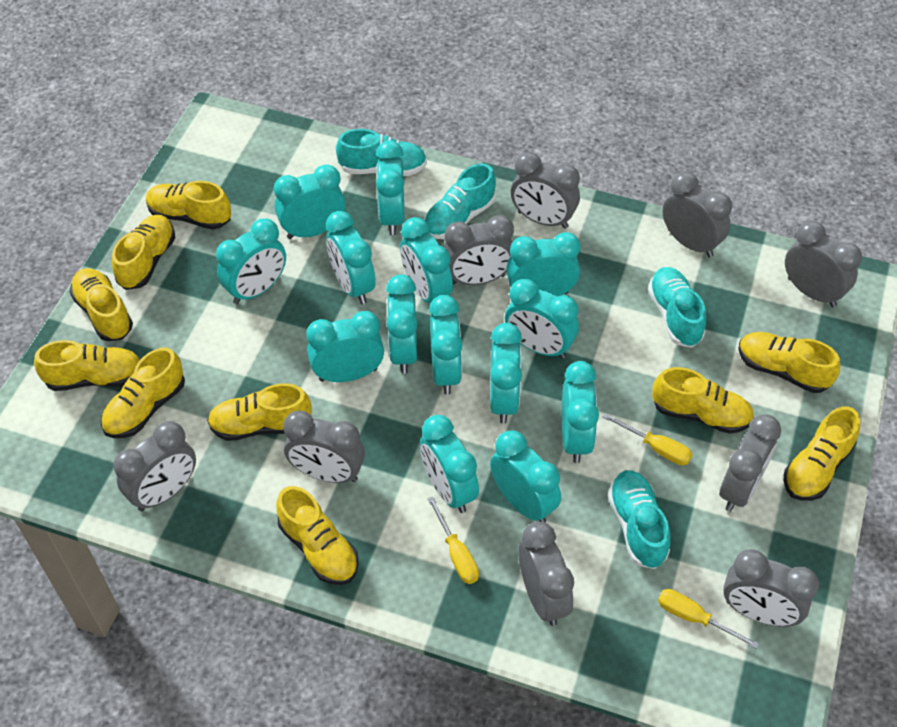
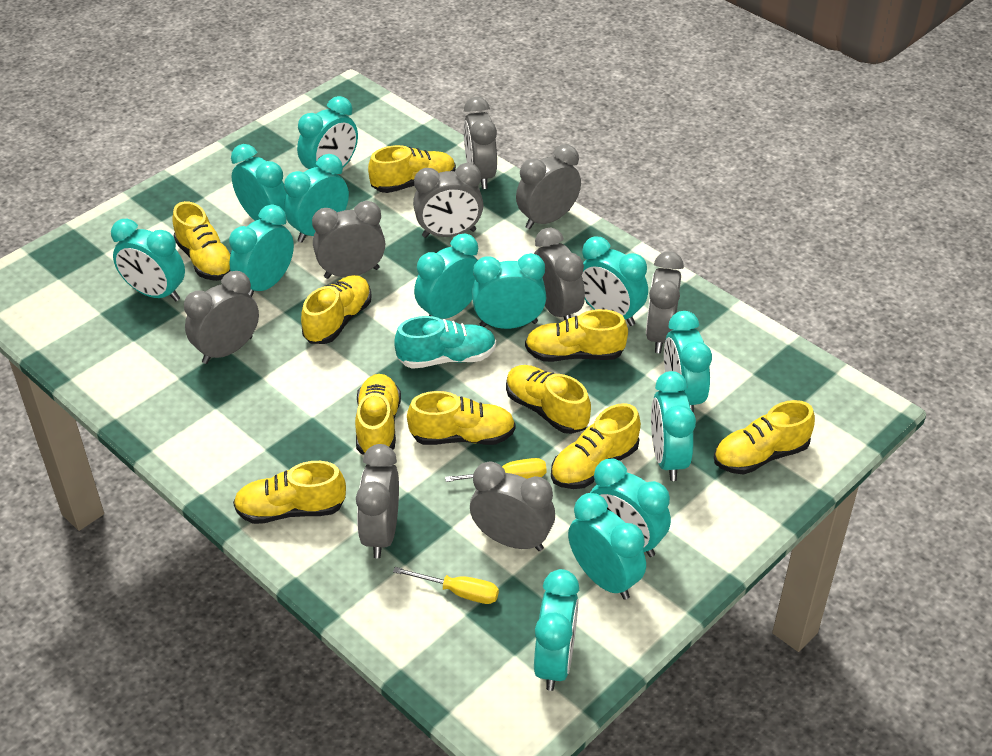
turquoise clock: 14 -> 13
turquoise shoe: 4 -> 1
yellow screwdriver: 3 -> 2

